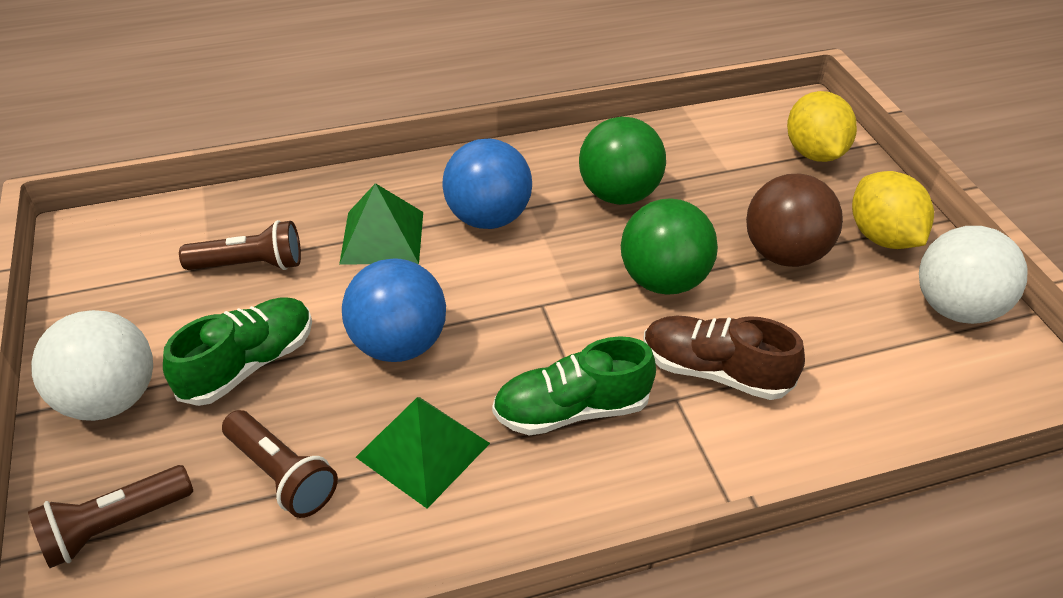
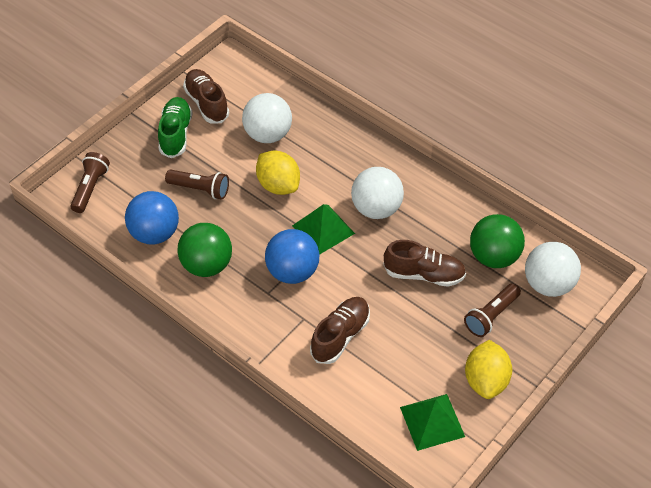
brown ball: 1 -> 0
brown shoe: 1 -> 3
green shoe: 2 -> 1
white ball: 2 -> 3

